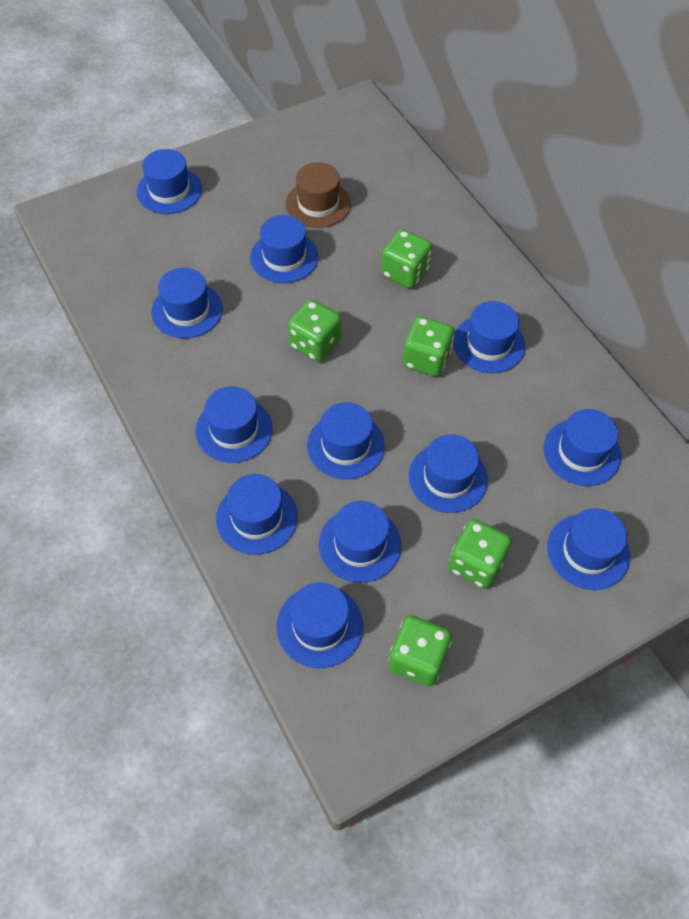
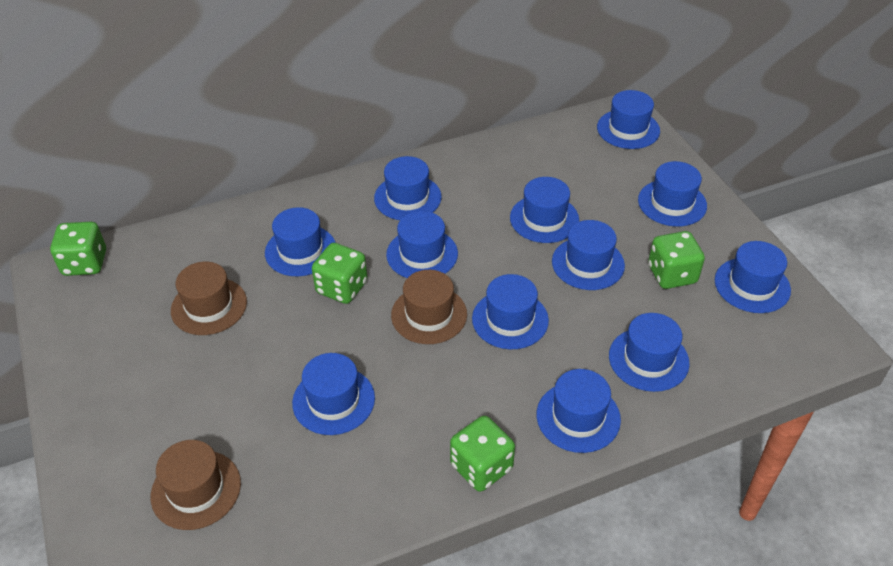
brown hat: 1 -> 3
green dice: 5 -> 4

